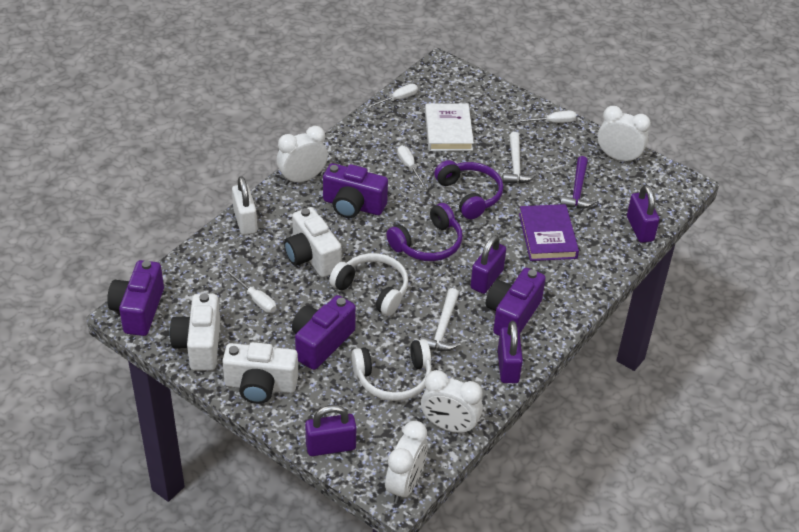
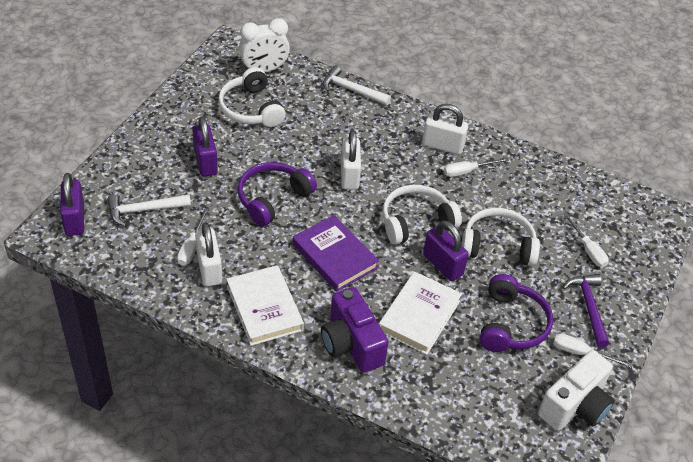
purple camera: 4 -> 1
purple padlock: 4 -> 3
white book: 1 -> 2
white camera: 3 -> 1
white clock: 4 -> 1
white headphones: 2 -> 3
white padlock: 1 -> 3

